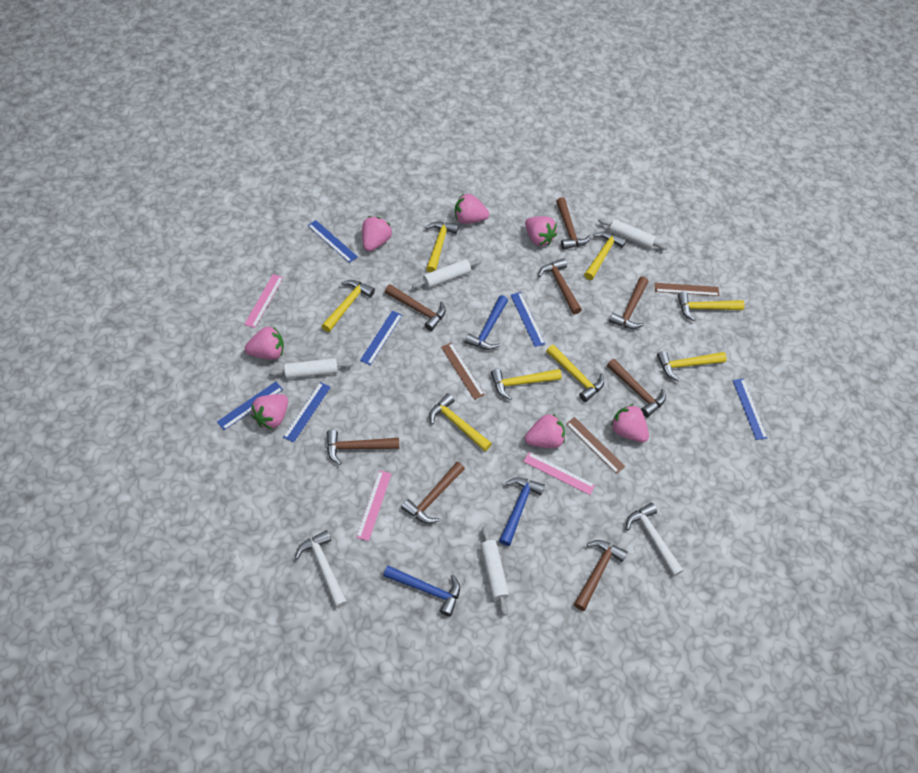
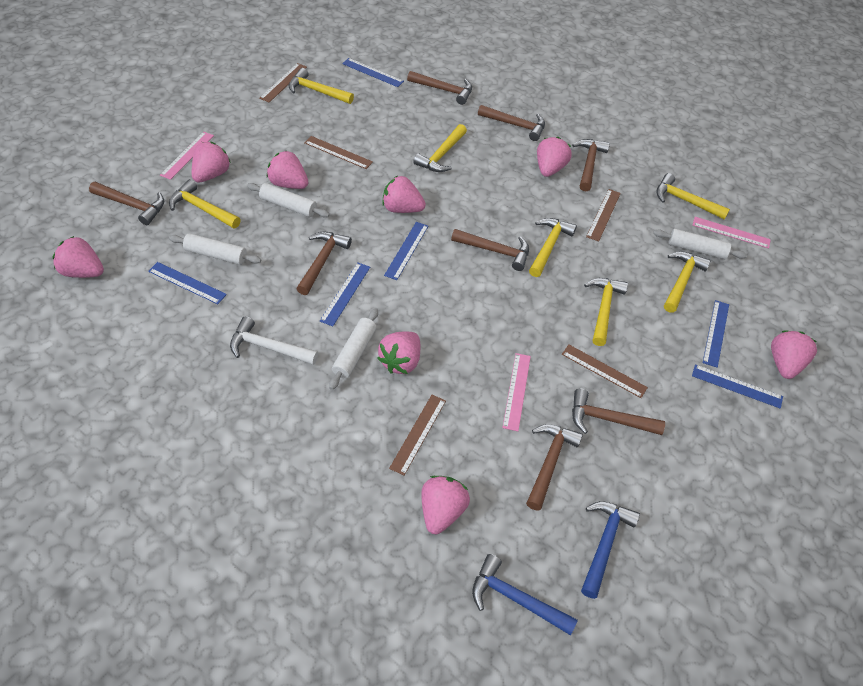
blue hammer: 3 -> 2
brown ruler: 3 -> 5
pink strawberry: 7 -> 8
white hammer: 2 -> 1
yellow hammer: 8 -> 7

